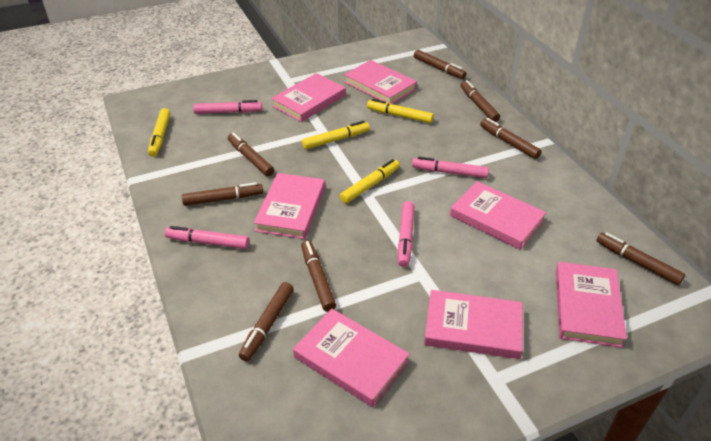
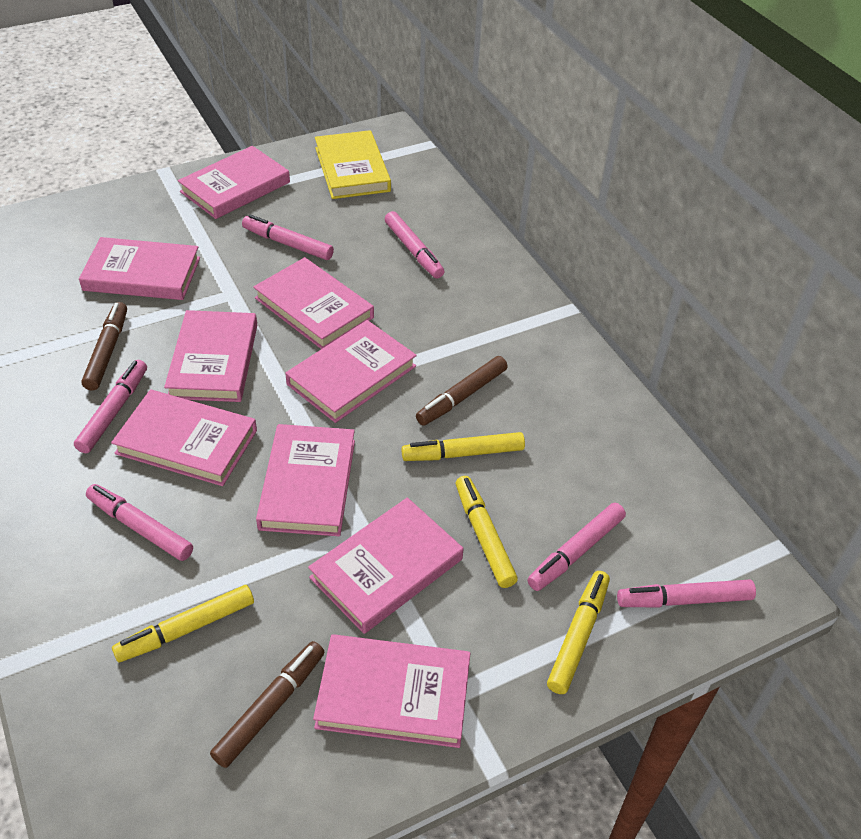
brown marker: 8 -> 3
pink book: 7 -> 9
pink marker: 4 -> 6
yellow book: 0 -> 1

